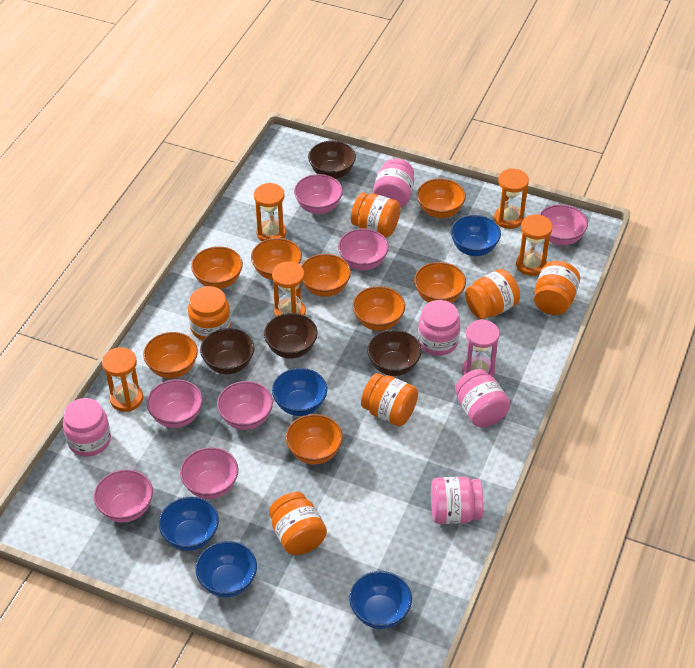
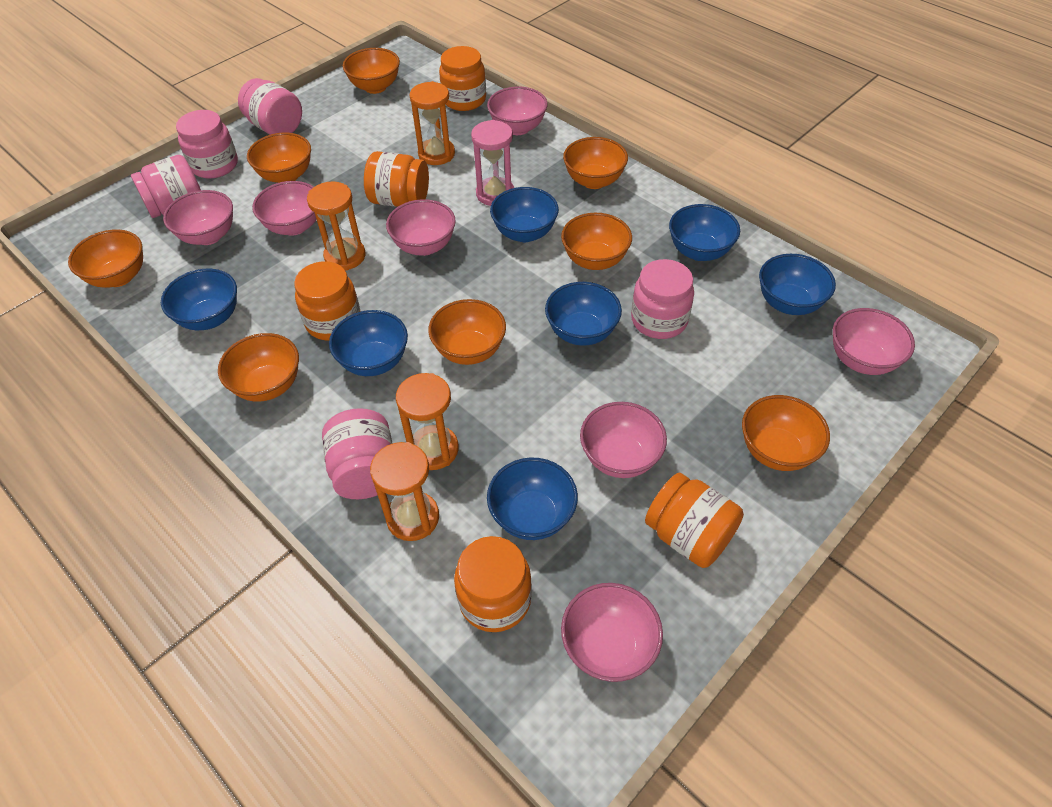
blue bowl: 5 -> 7
brown bowl: 4 -> 0
orange hourglass: 5 -> 4
orange jar: 6 -> 5

